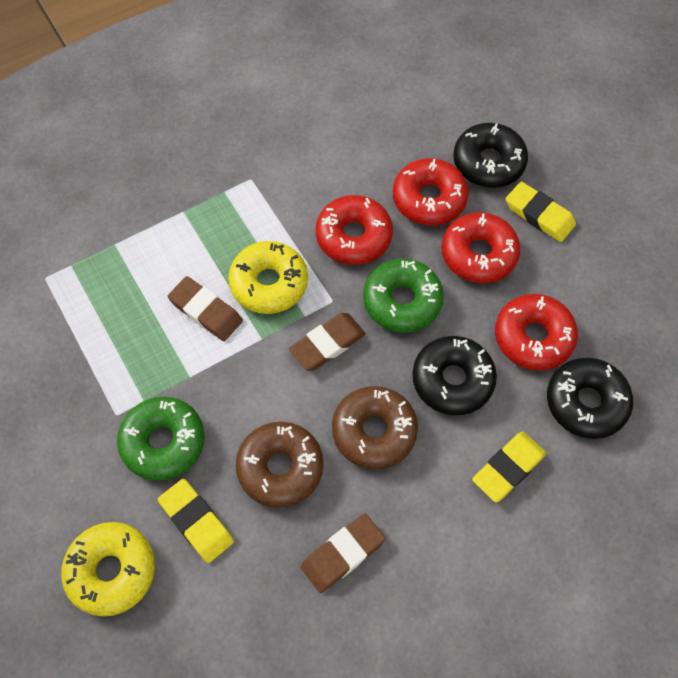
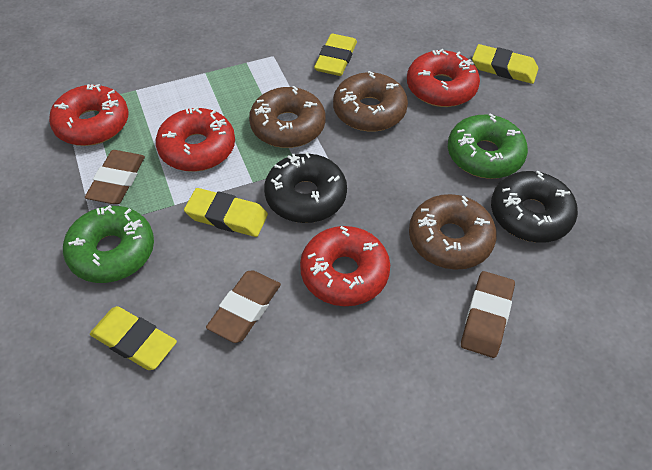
black donut: 3 -> 2
brown donut: 2 -> 3
yellow donut: 2 -> 0
yellow eraser: 3 -> 4

